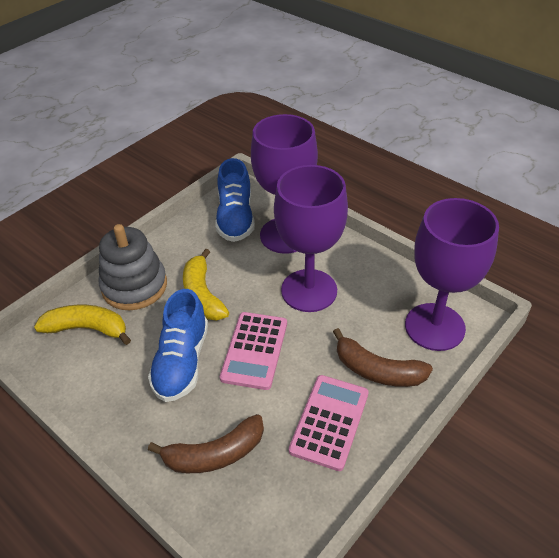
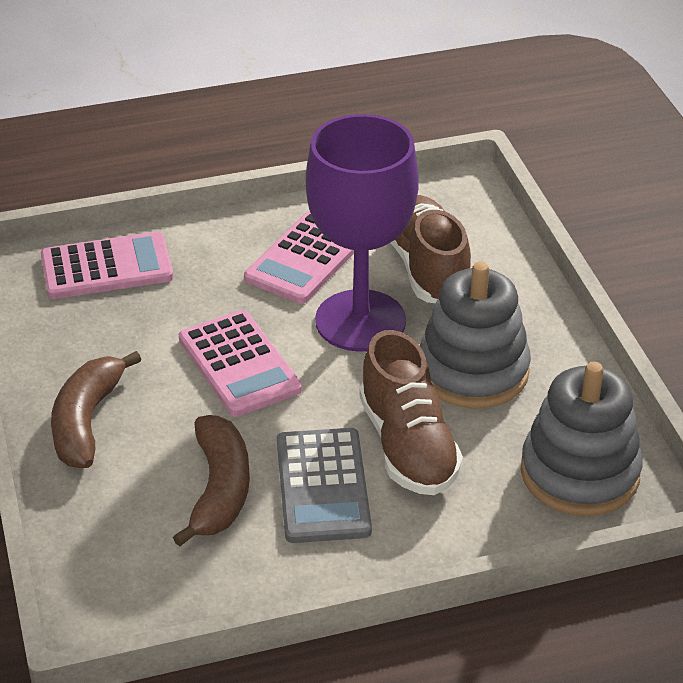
blue shoe: 2 -> 0
brown shoe: 0 -> 2
grey calculator: 0 -> 1
grey stacking toy: 1 -> 2
pink calculator: 2 -> 3
purple goblet: 3 -> 1
yellow banana: 2 -> 0

